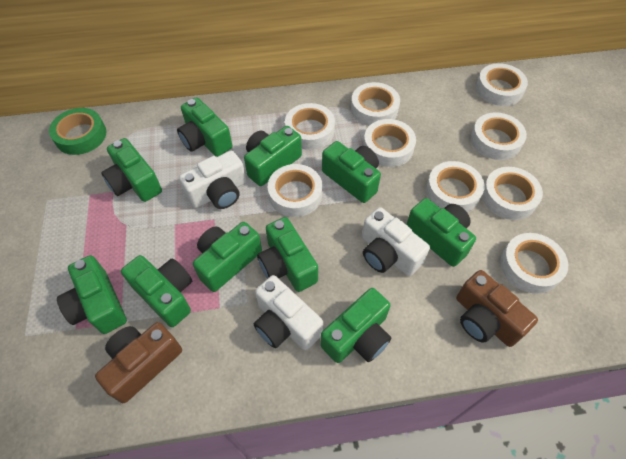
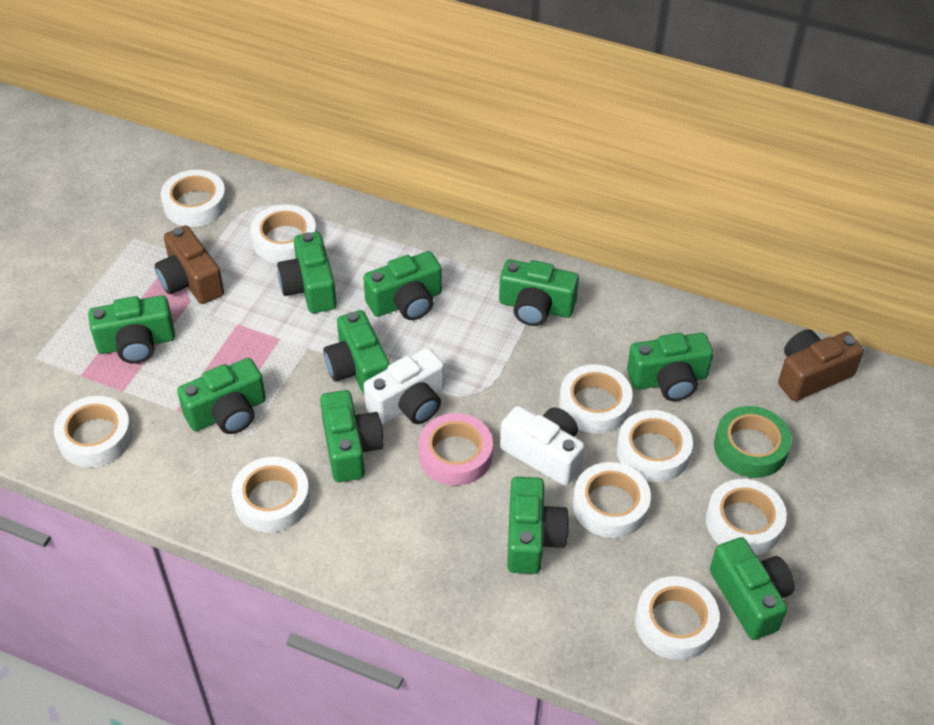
pink tape: 0 -> 1
white camera: 3 -> 2

